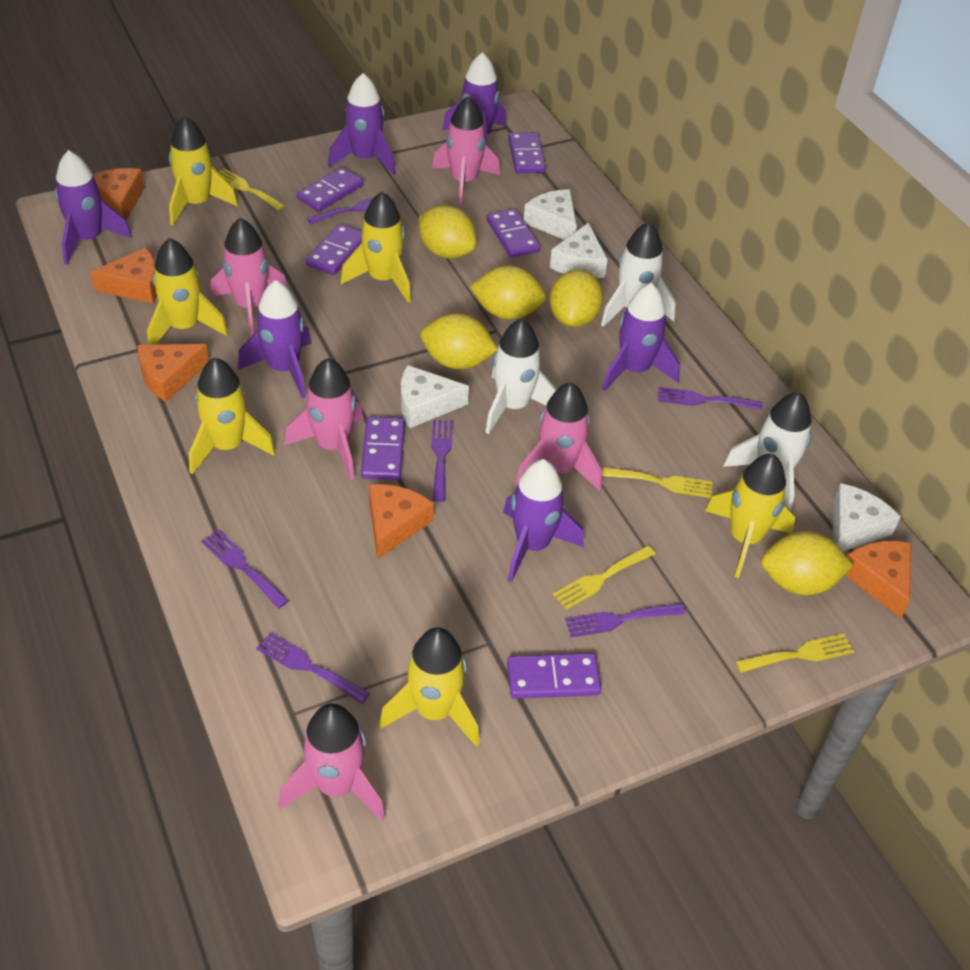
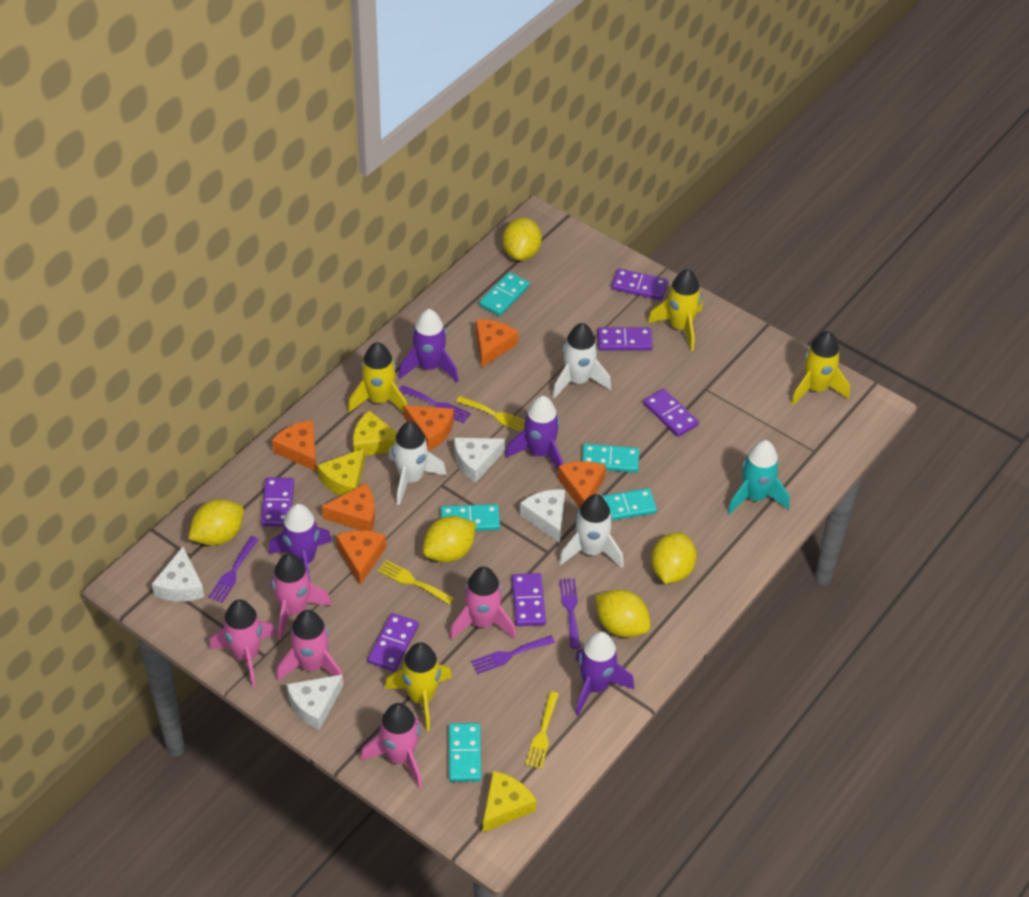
orange cheese: 5 -> 6
purple fork: 6 -> 4
purple rocket: 6 -> 4
turquoise domino: 0 -> 5
turquoise rocket: 0 -> 1
yellow cheese: 0 -> 3
yellow fork: 4 -> 3
yellow rocket: 6 -> 4

